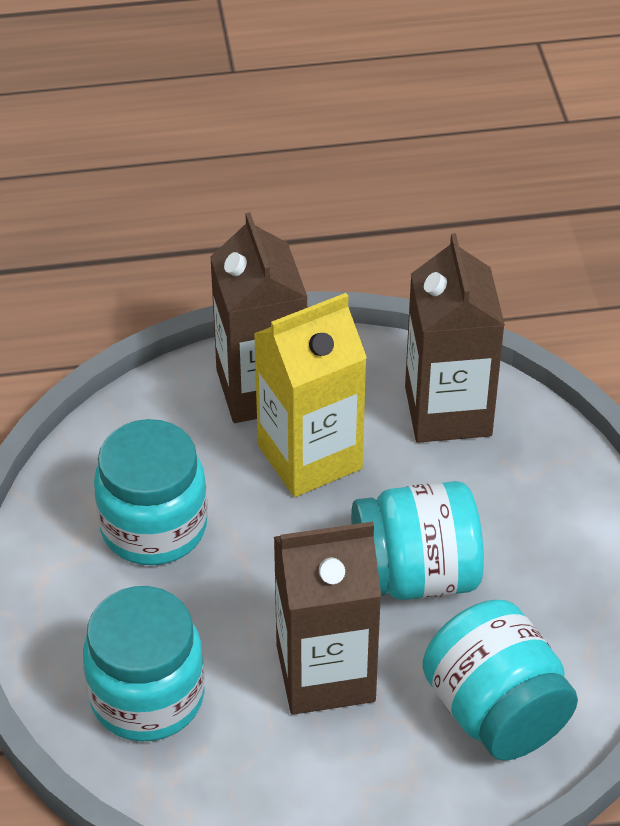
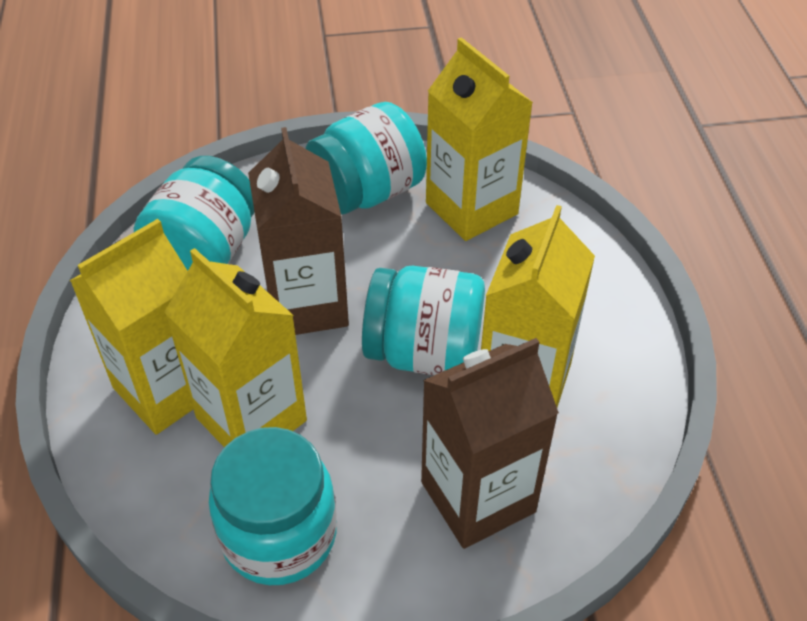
brown carton: 3 -> 2
yellow carton: 1 -> 4

